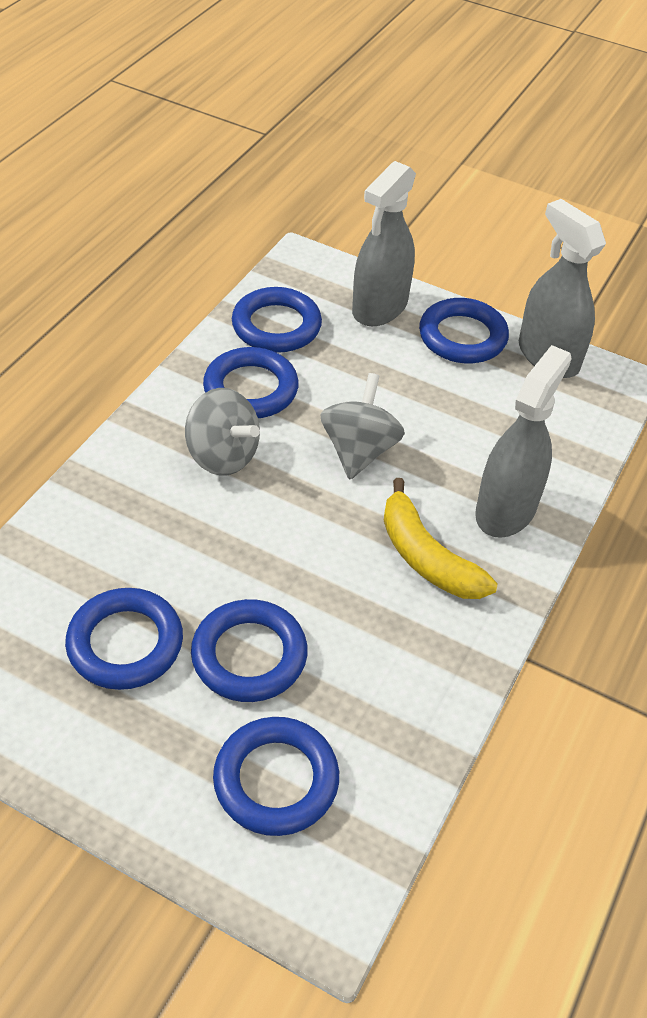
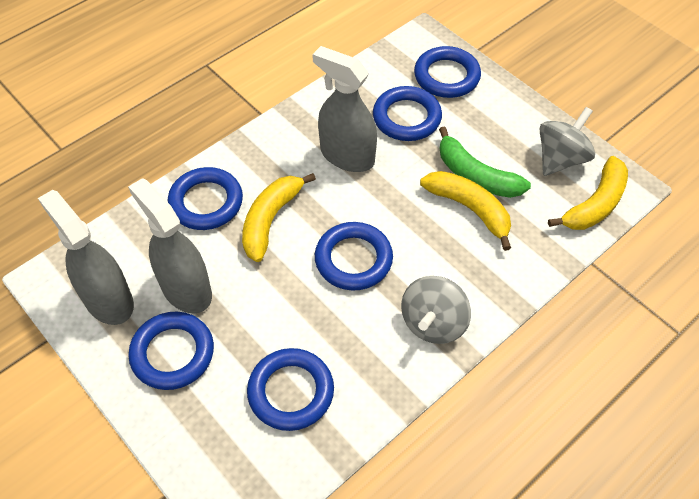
green banana: 0 -> 1
yellow banana: 1 -> 3

